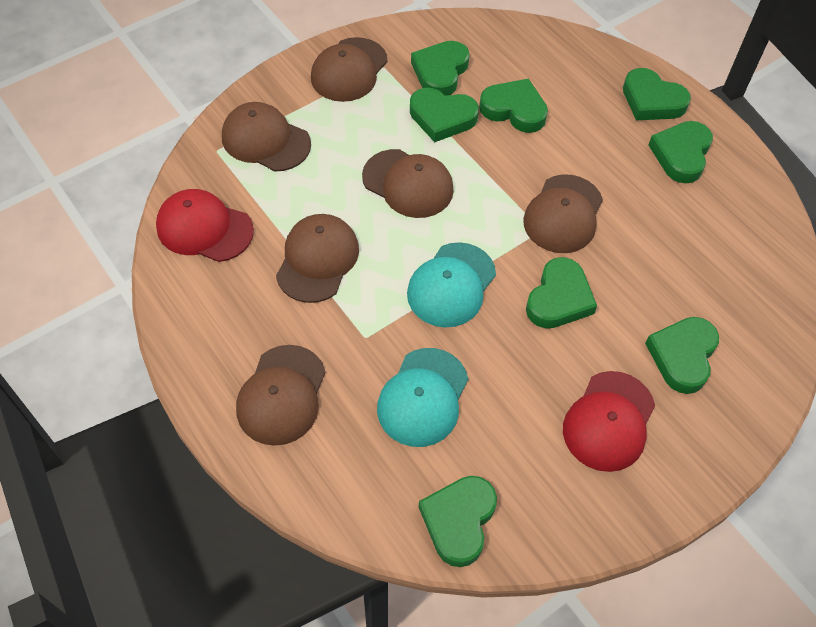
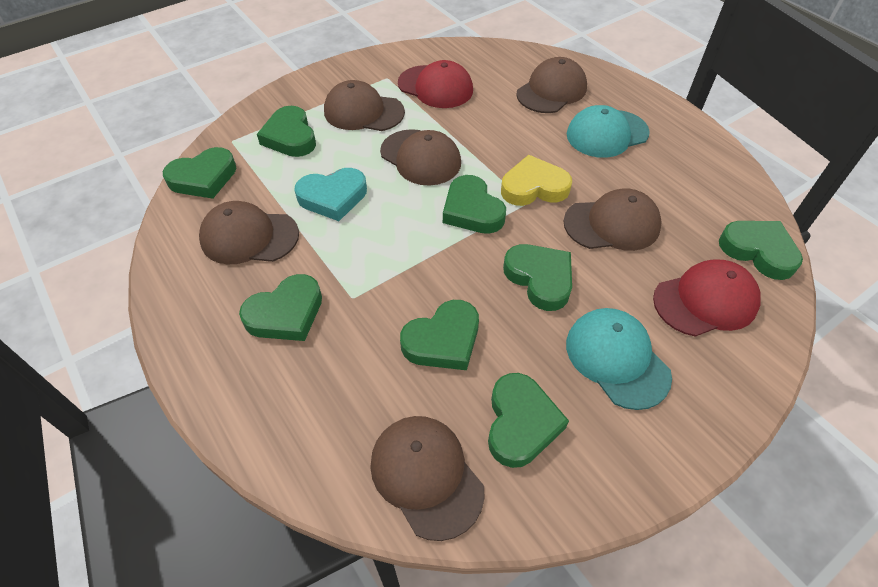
turquoise heart: 0 -> 1
yellow heart: 0 -> 1

